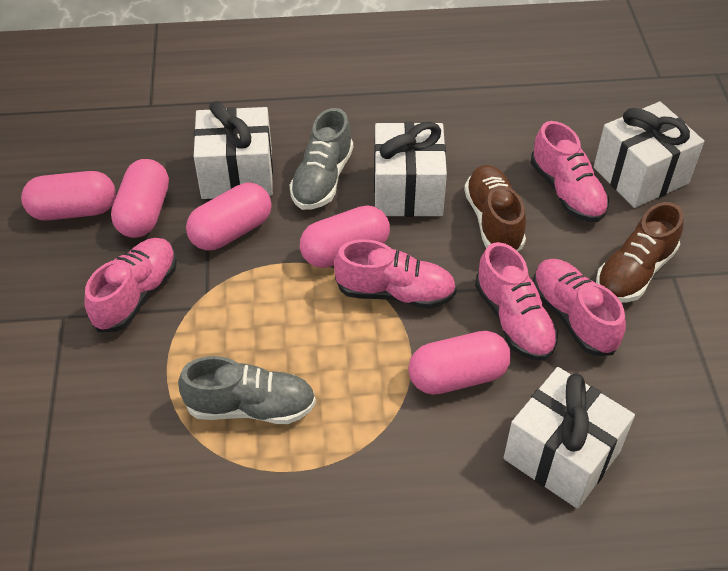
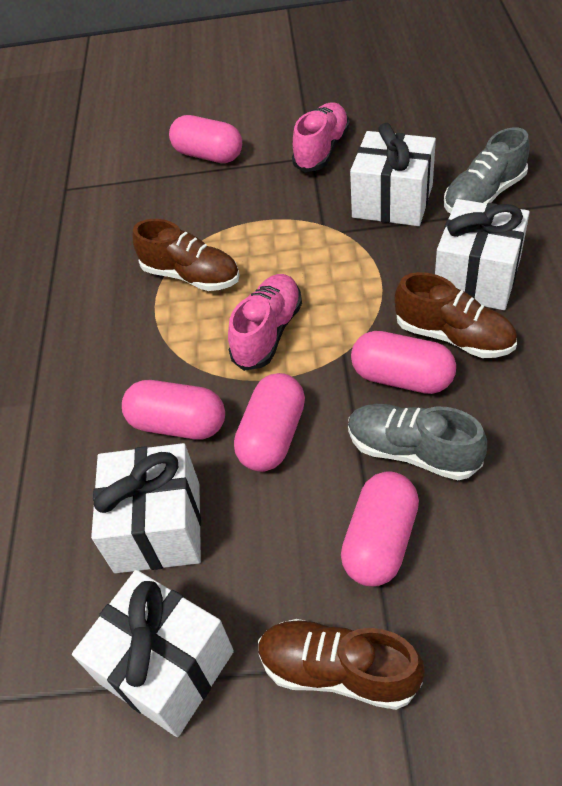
brown shoe: 2 -> 3
pink shoe: 5 -> 2

